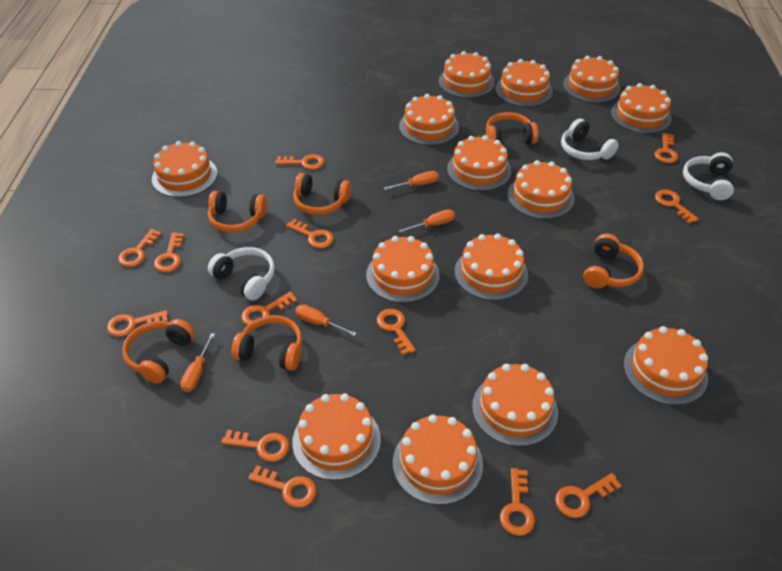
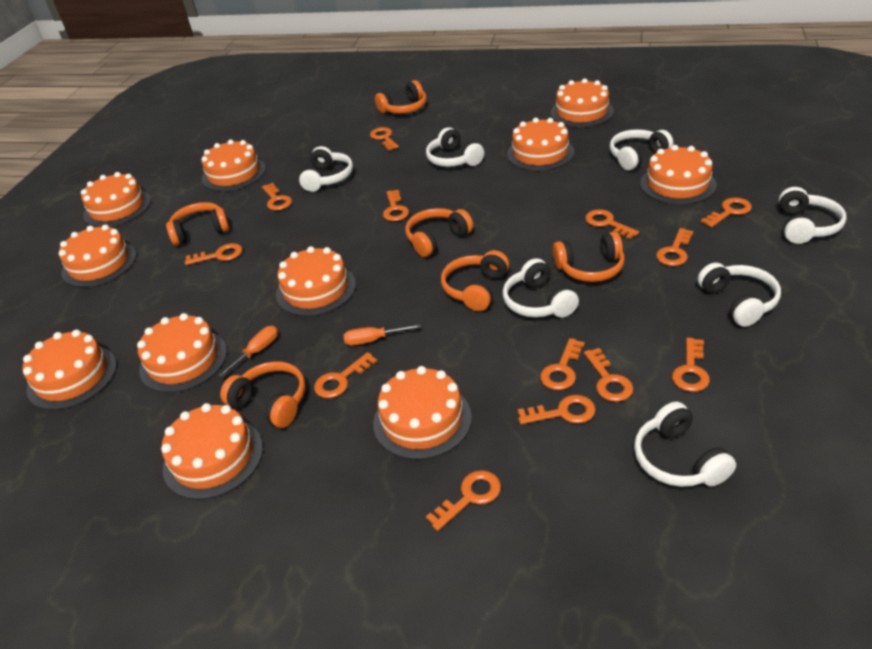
orange cake: 14 -> 11
orange screwdriver: 4 -> 2
white headphones: 3 -> 7

